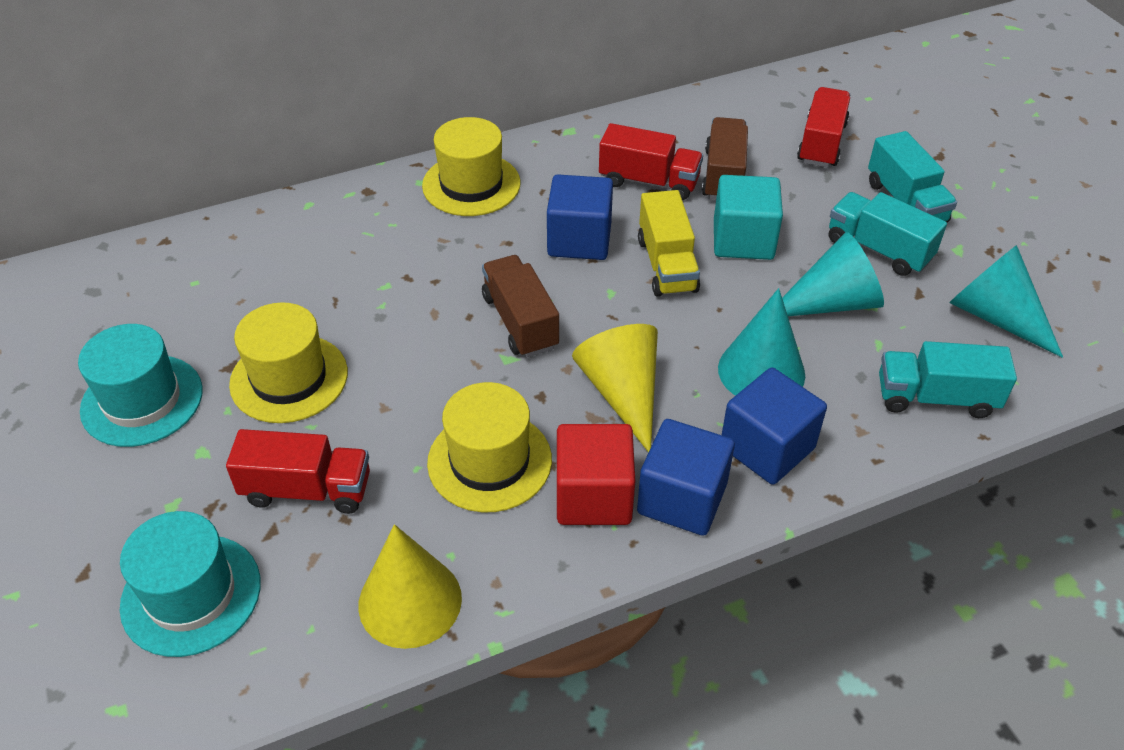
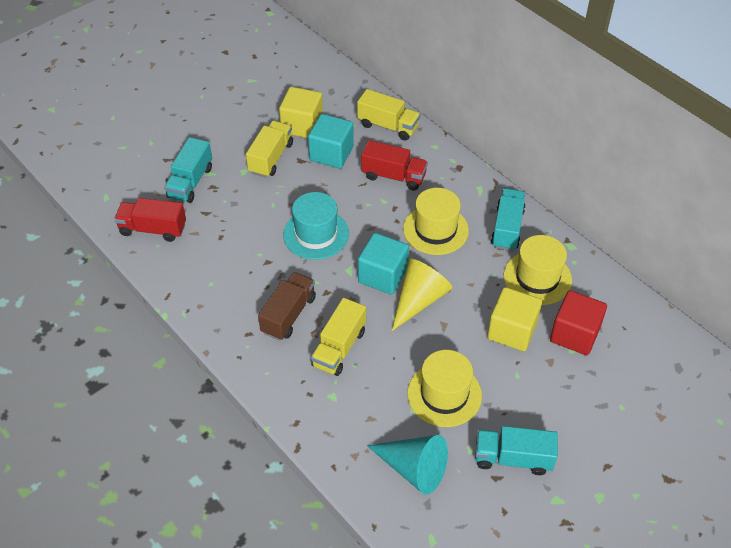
blue cube: 3 -> 0
brown truck: 2 -> 1
red truck: 3 -> 2
turquoise cone: 3 -> 1
turquoise cube: 1 -> 2
turquoise hat: 2 -> 1
yellow cone: 2 -> 1
yellow cube: 0 -> 2
yellow truck: 1 -> 3

